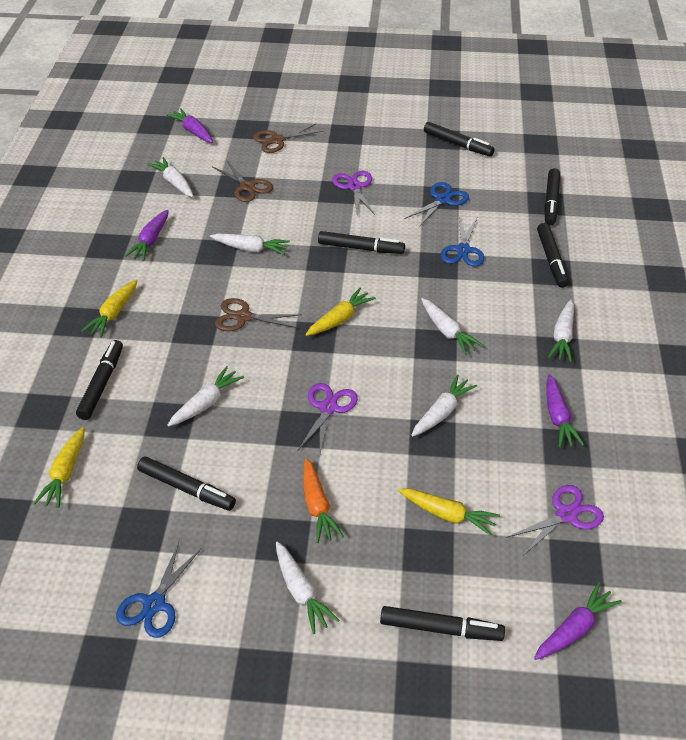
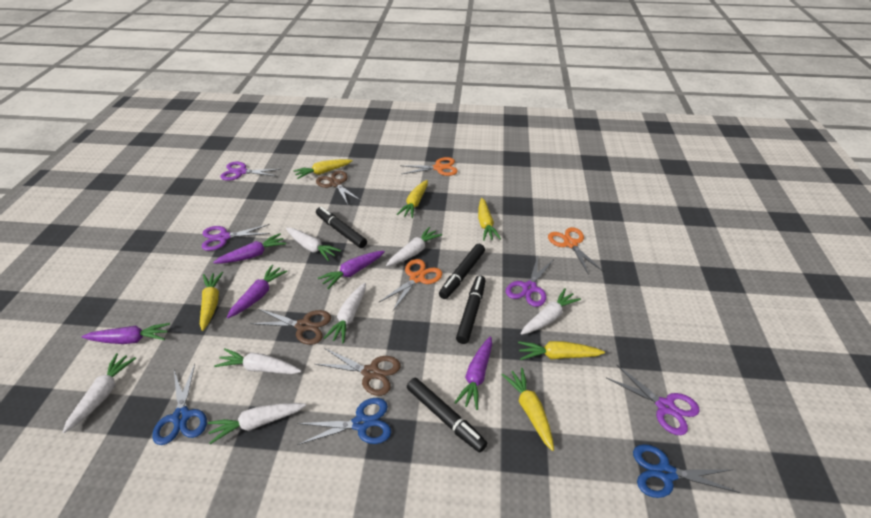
black marker: 7 -> 4
orange carrot: 1 -> 0
orange scissors: 0 -> 3
purple carrot: 4 -> 5
purple scissors: 3 -> 4
yellow carrot: 4 -> 6

